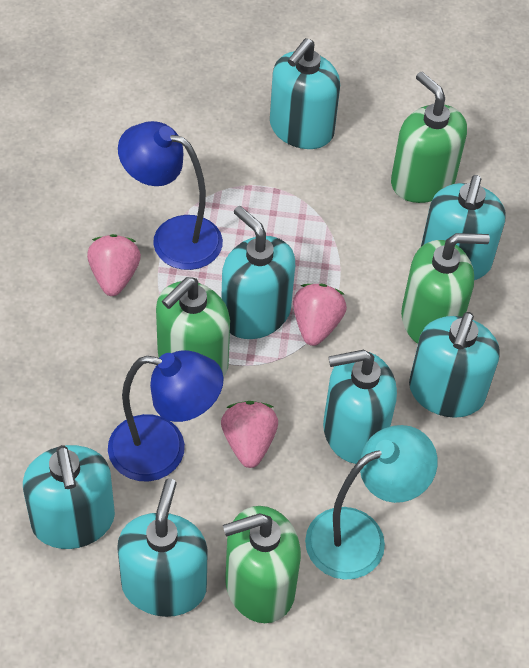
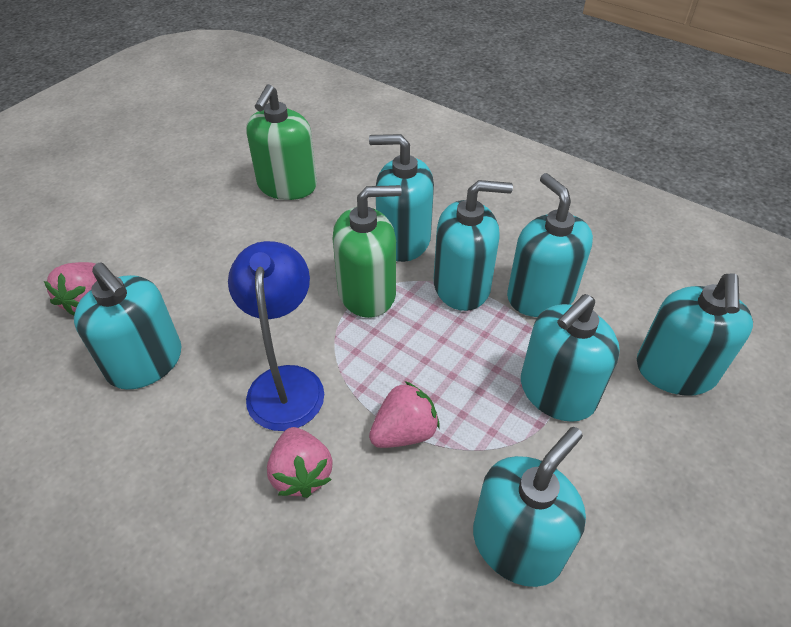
blue lamp: 2 -> 1
green soap dispenser: 4 -> 2
turquoise lamp: 1 -> 0

